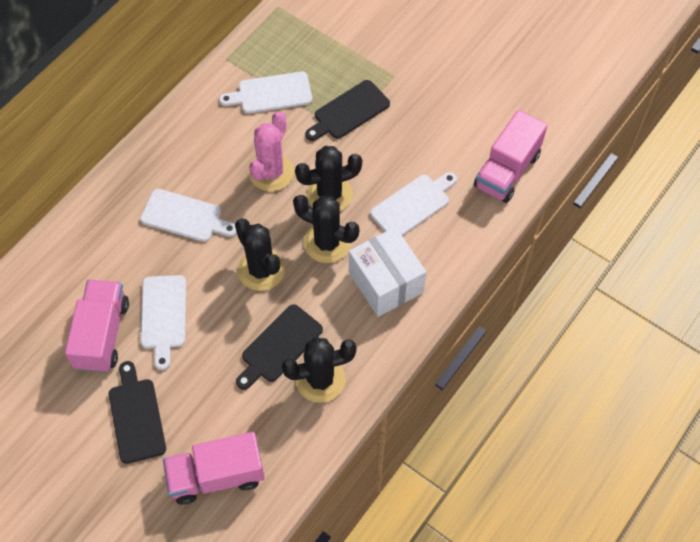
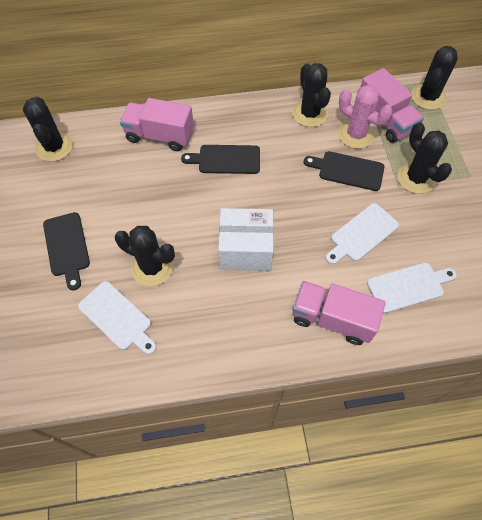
black cactus: 4 -> 5
white cutting board: 4 -> 3

